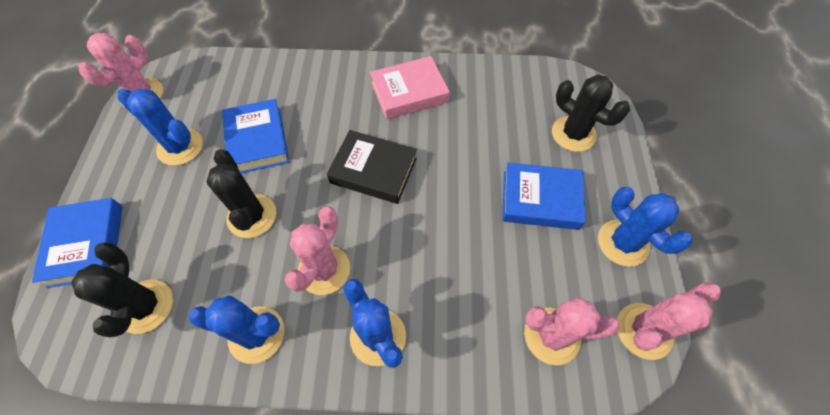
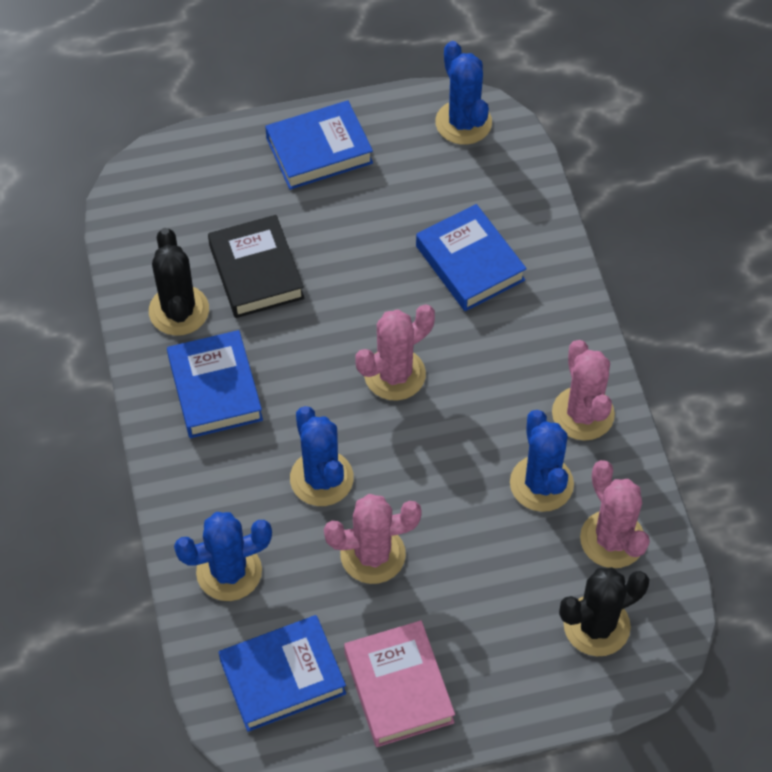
black cactus: 3 -> 2
blue book: 3 -> 4

